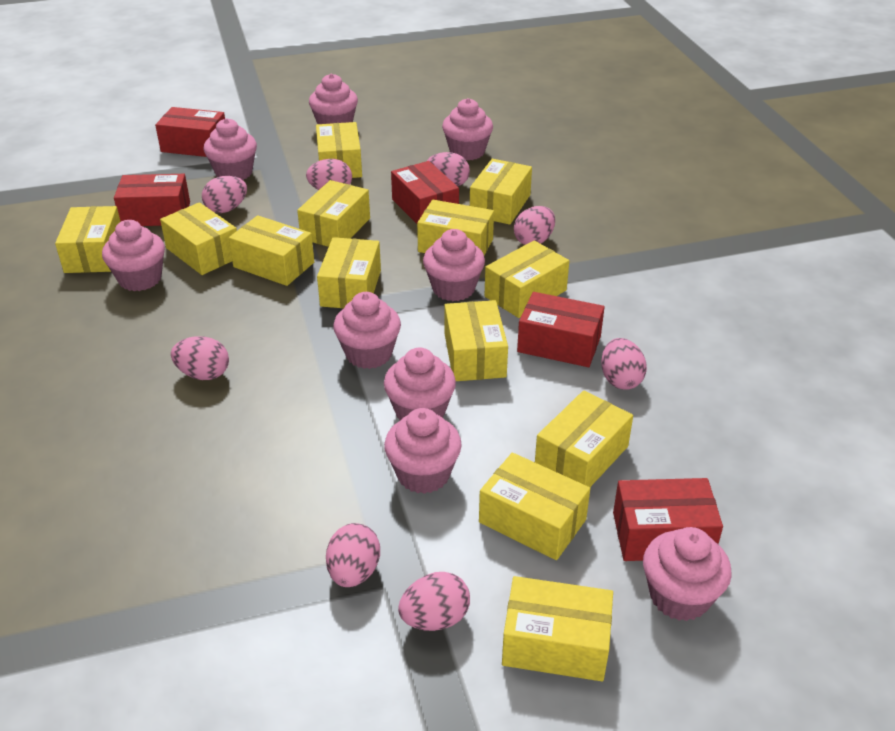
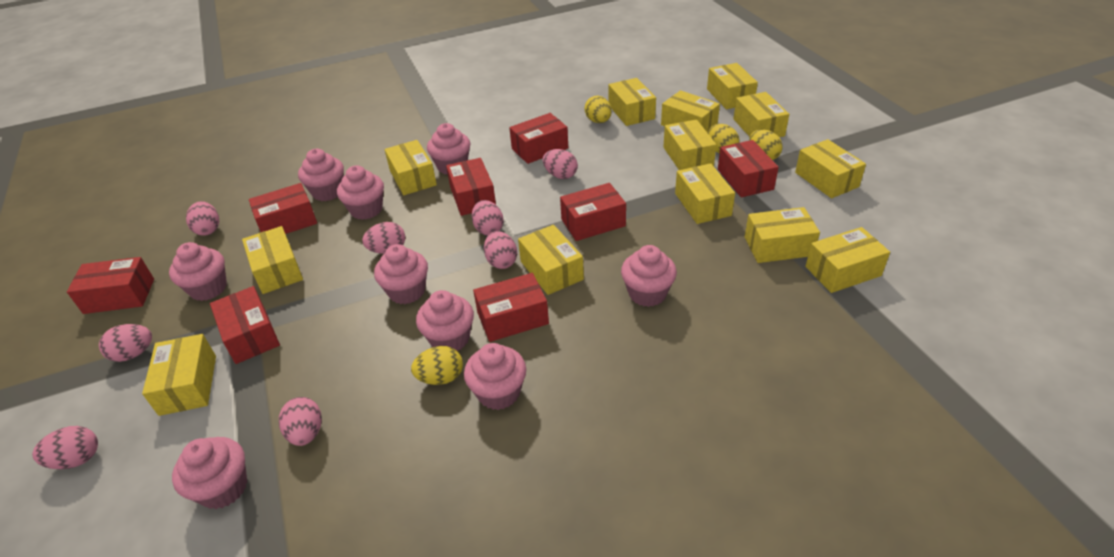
red box: 5 -> 8
yellow egg: 0 -> 4

